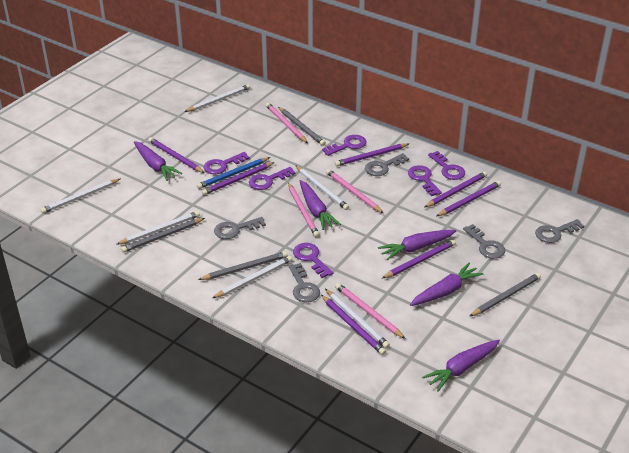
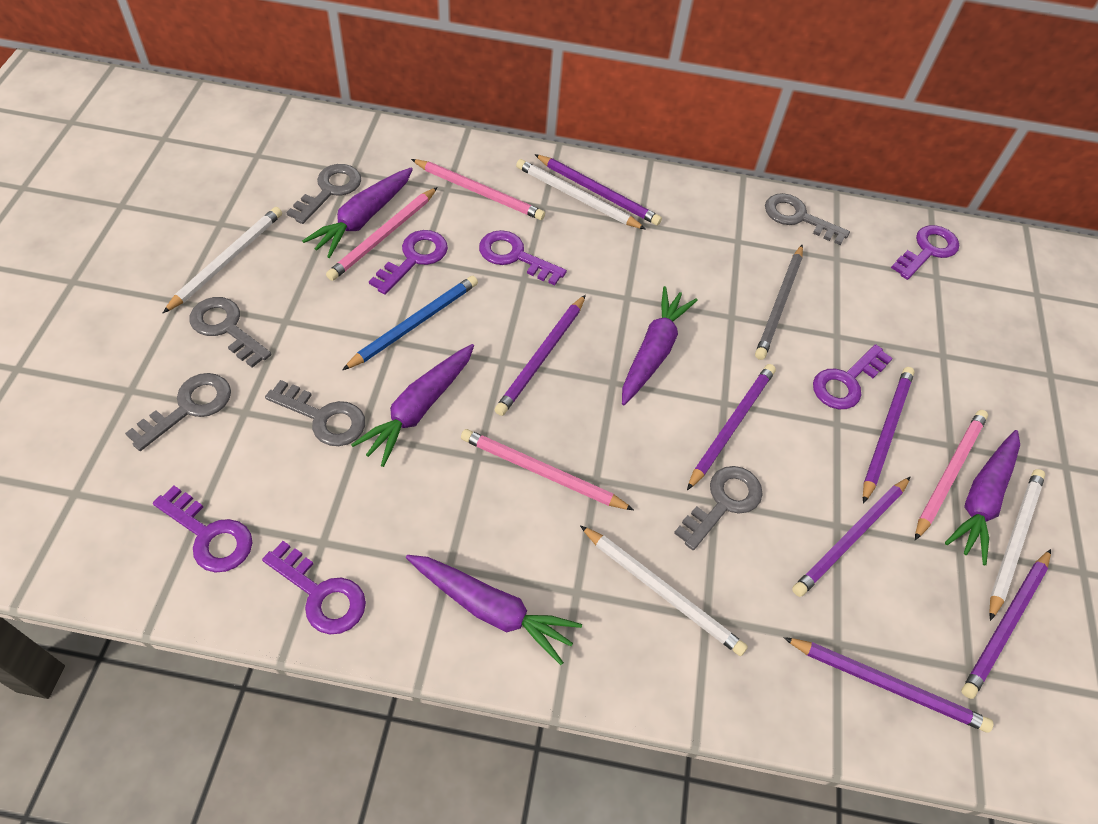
grey key: 5 -> 6
grey pencil: 4 -> 1
white pencil: 6 -> 4

